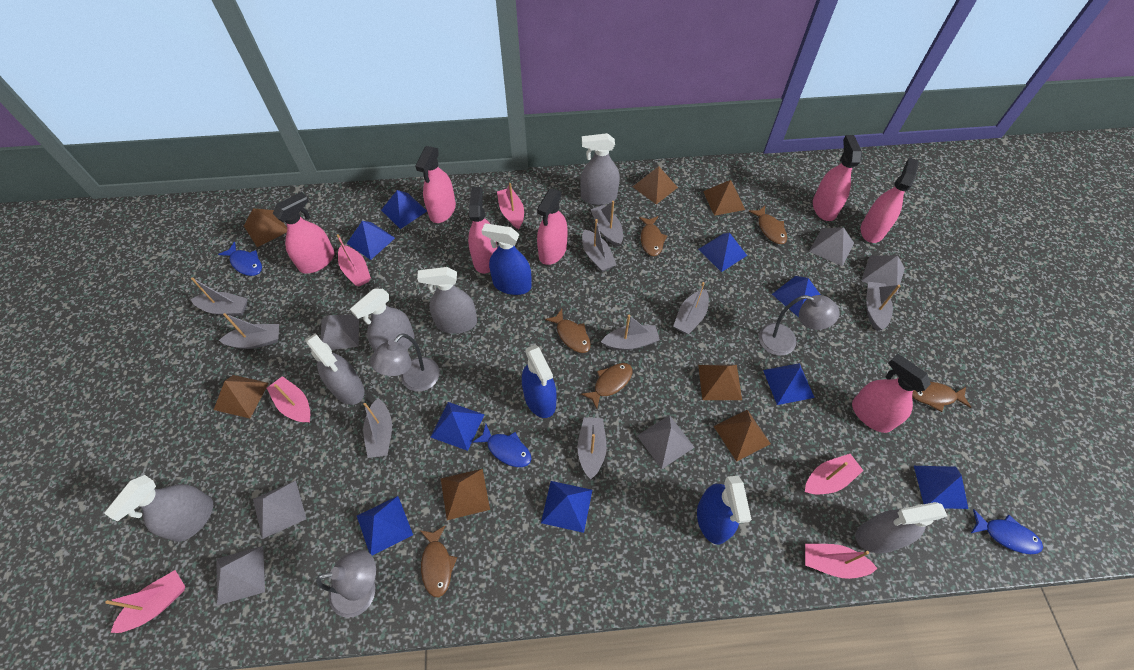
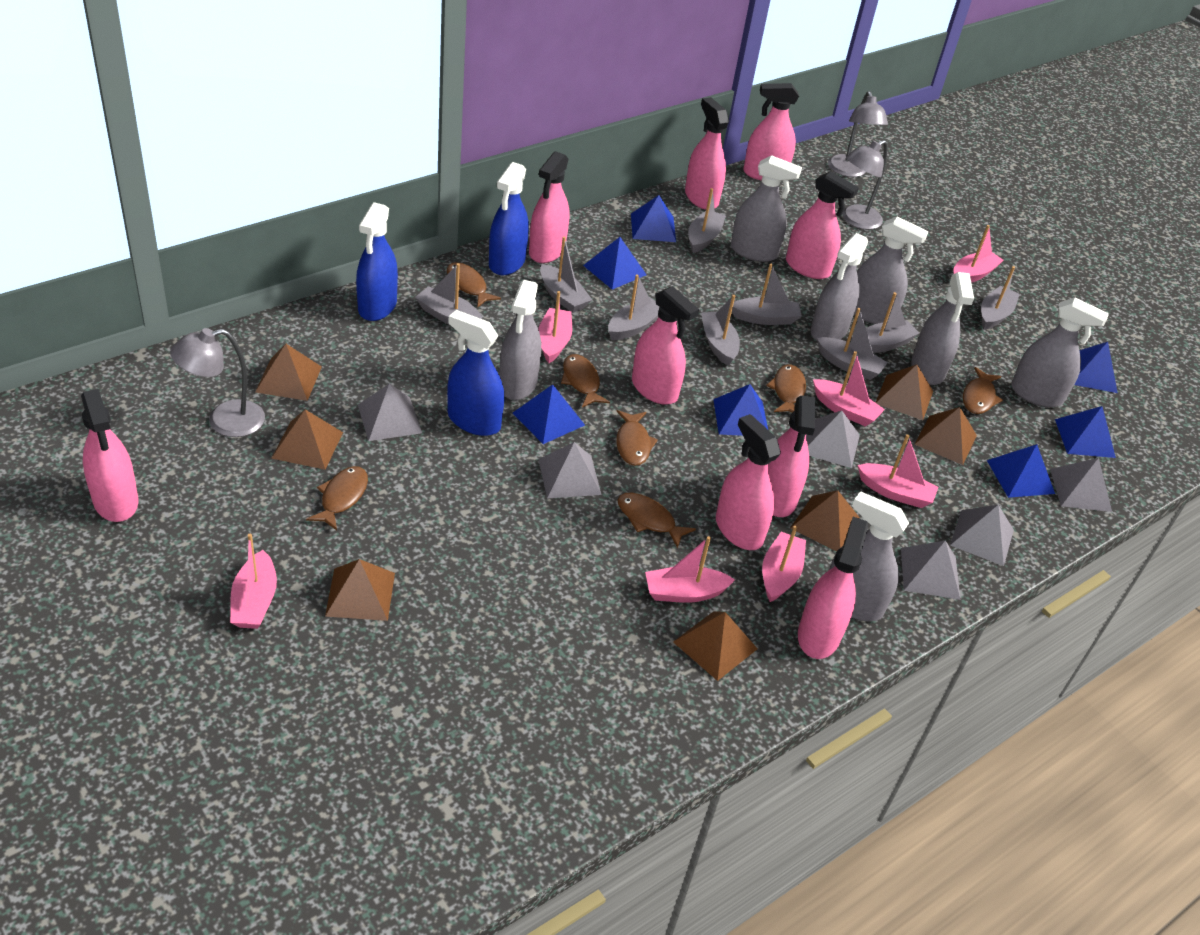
blue fish: 3 -> 0
blue pyramid: 9 -> 7
brown fish: 6 -> 7
grey spray bottle: 6 -> 7
pink boat: 6 -> 7
pink spray bottle: 7 -> 9

